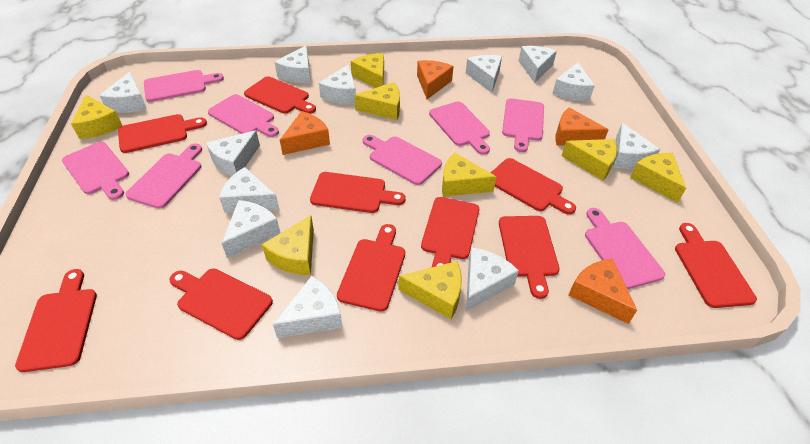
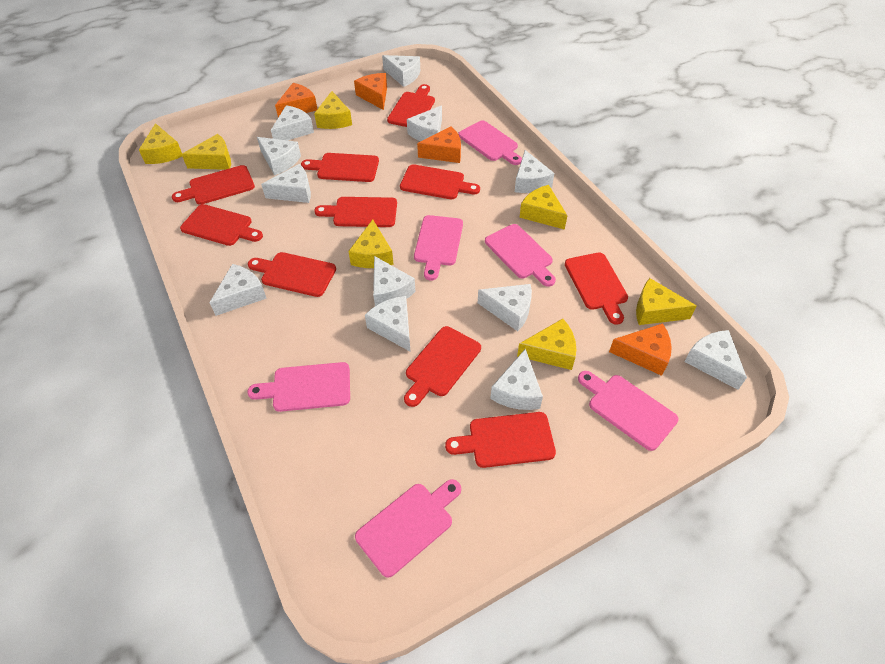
pink cutting board: 8 -> 6
yellow cheese: 8 -> 7

